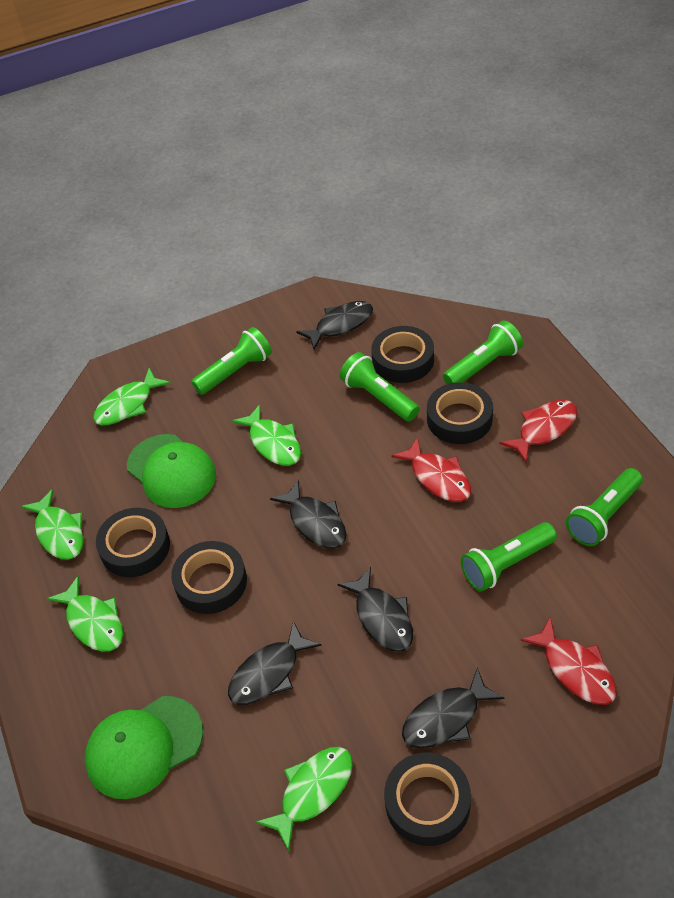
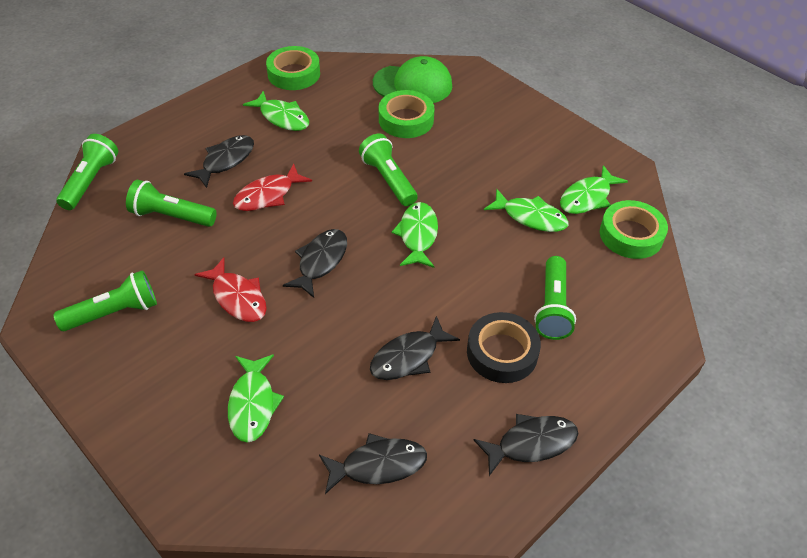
black tape: 5 -> 1
green cap: 2 -> 1
green tape: 0 -> 3
red fish: 3 -> 2

